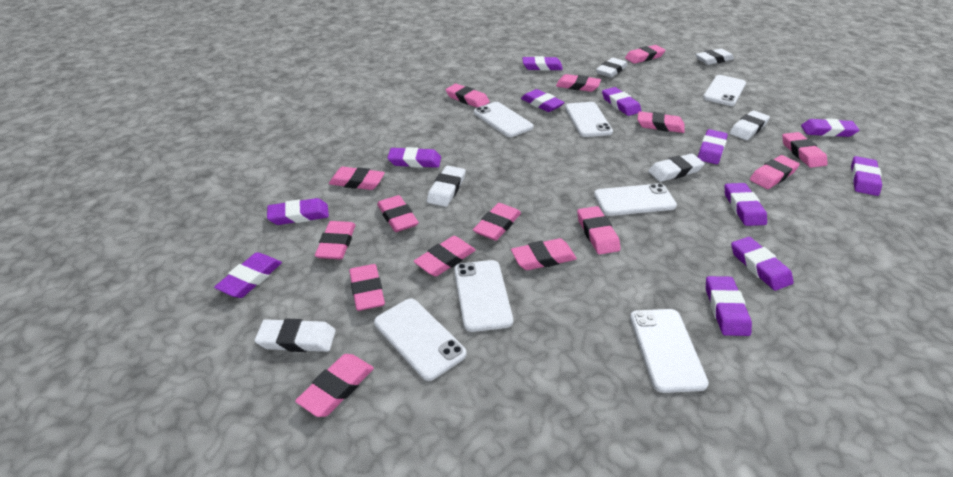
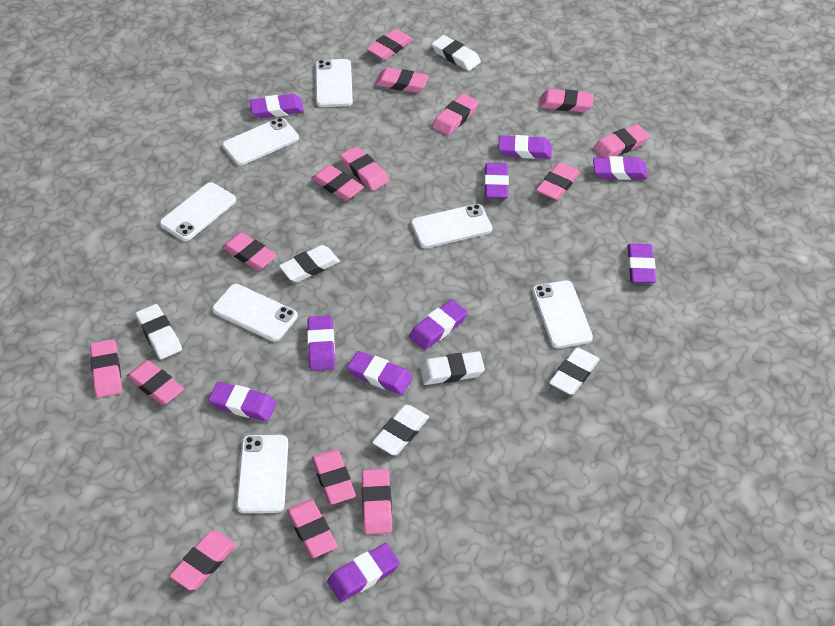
purple eraser: 12 -> 10

